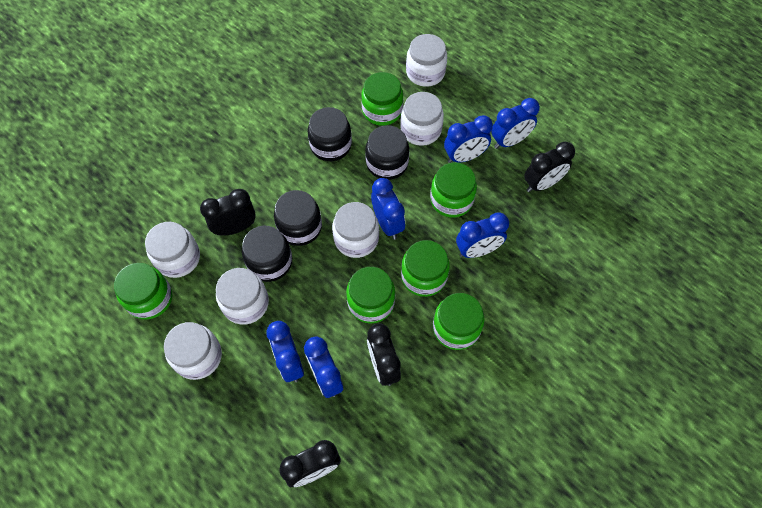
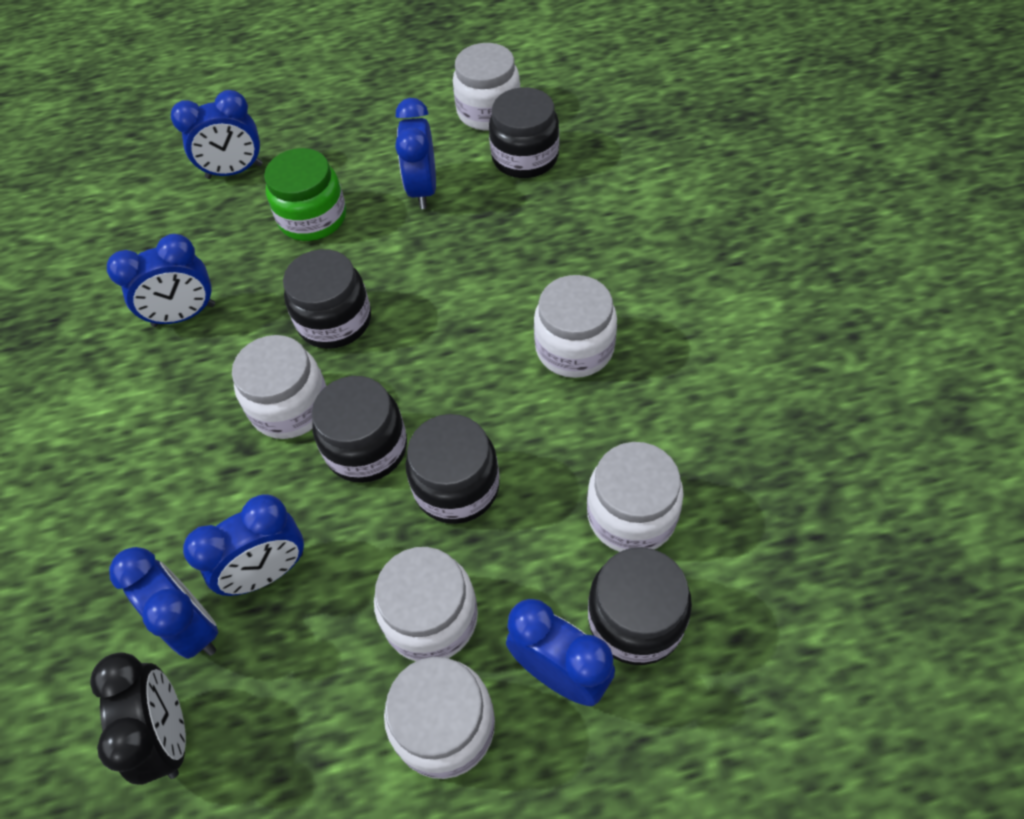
black clock: 4 -> 1
black jar: 4 -> 5
green jar: 6 -> 1

